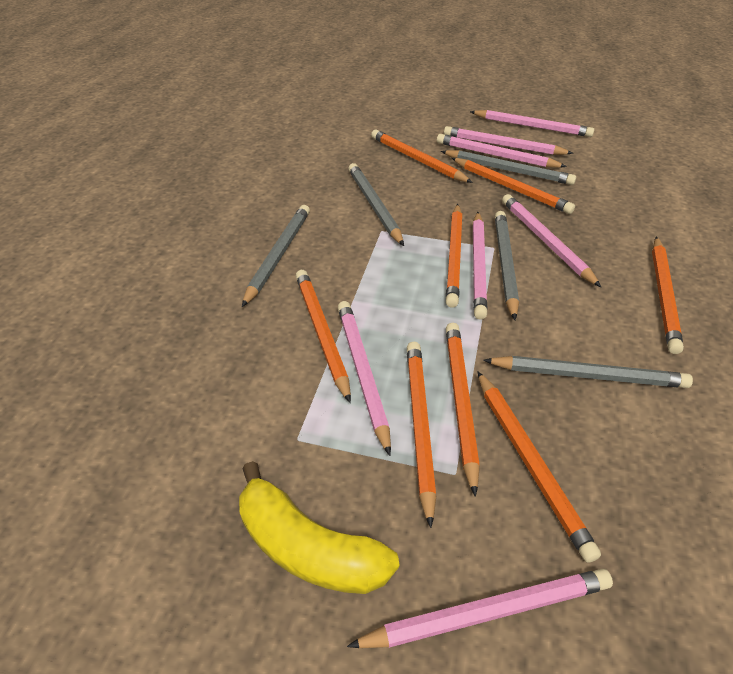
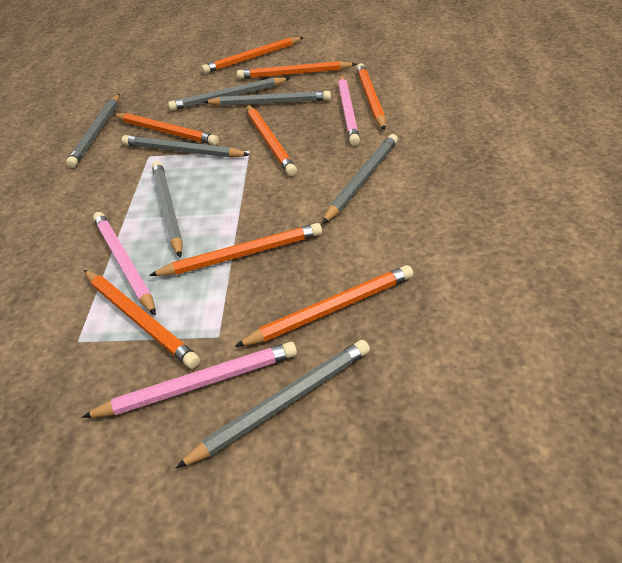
grey pencil: 5 -> 7
pink pencil: 7 -> 3
yellow banana: 1 -> 0

